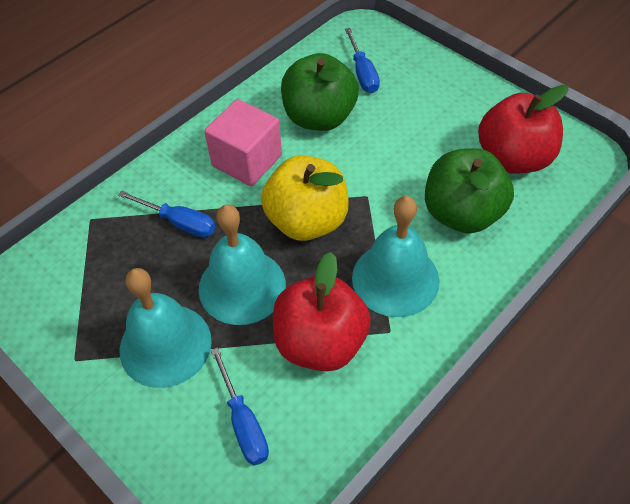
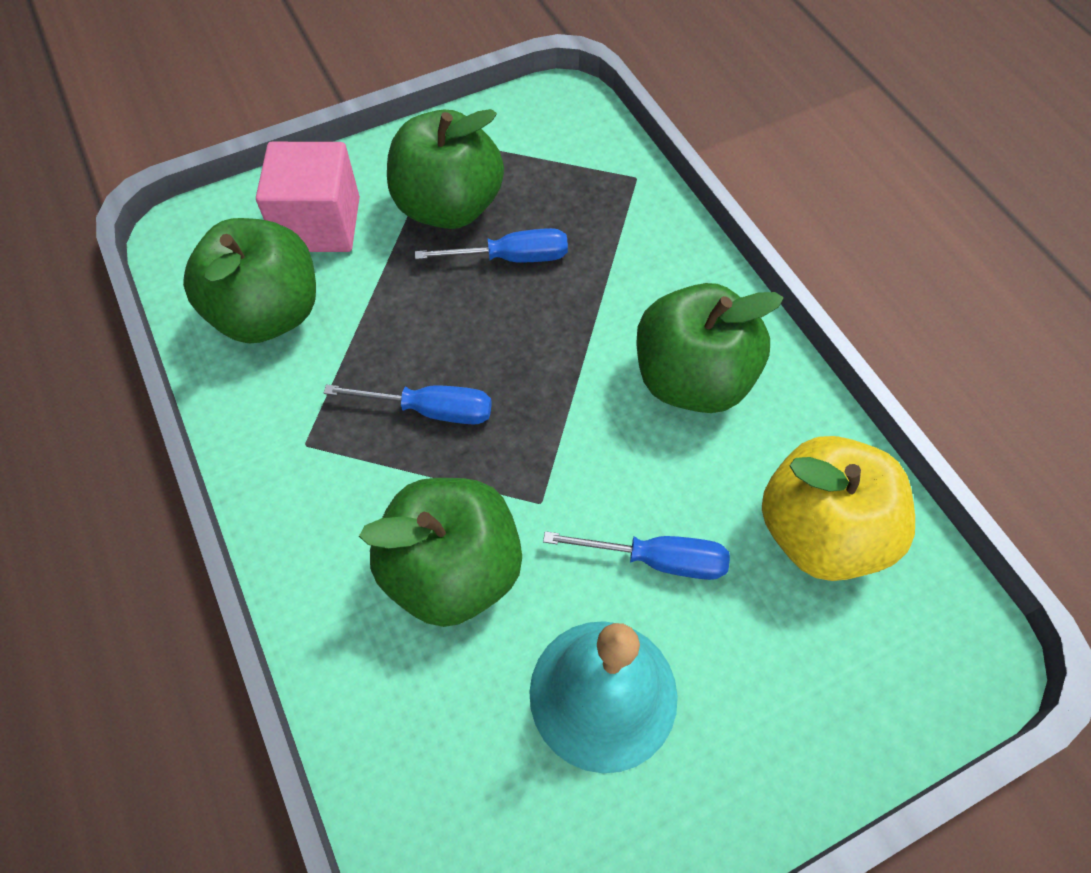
green apple: 2 -> 4
red apple: 2 -> 0
turquoise bell: 3 -> 1

